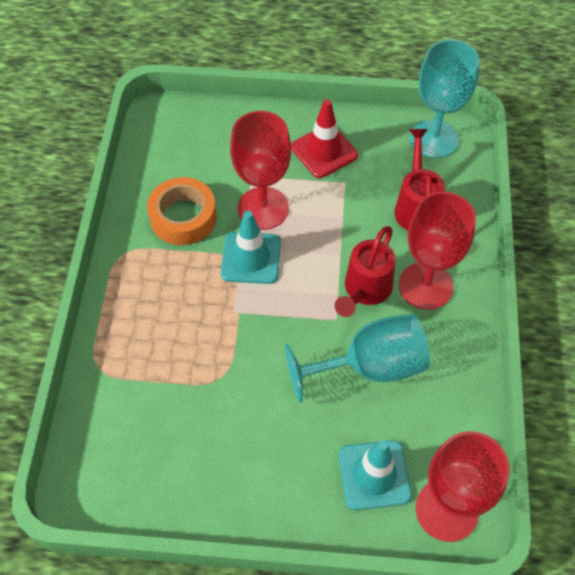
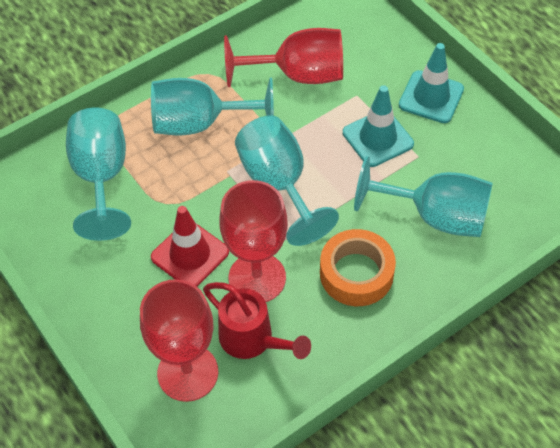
red watering can: 2 -> 1
turquoise goblet: 2 -> 4

